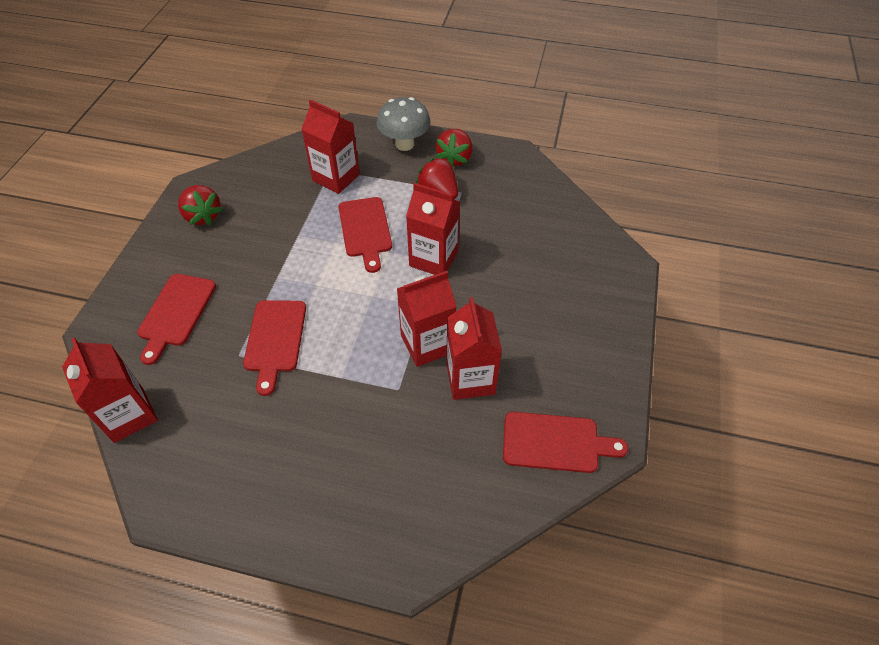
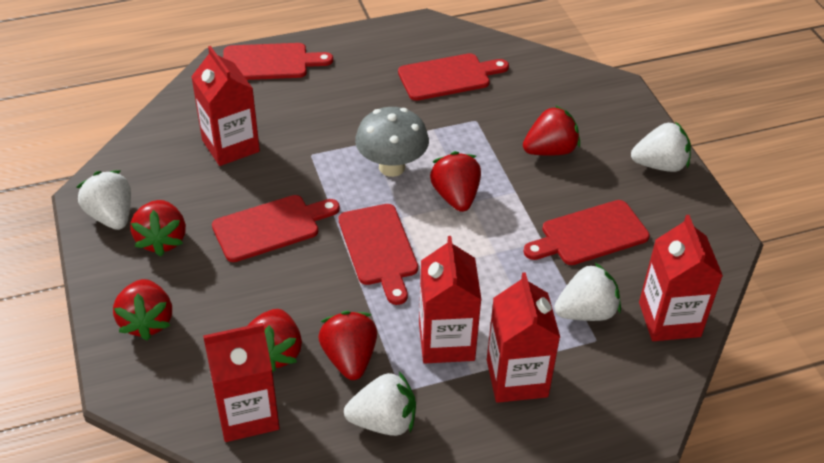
red cutting board: 4 -> 5
red strawberry: 3 -> 6
white strawberry: 0 -> 4

